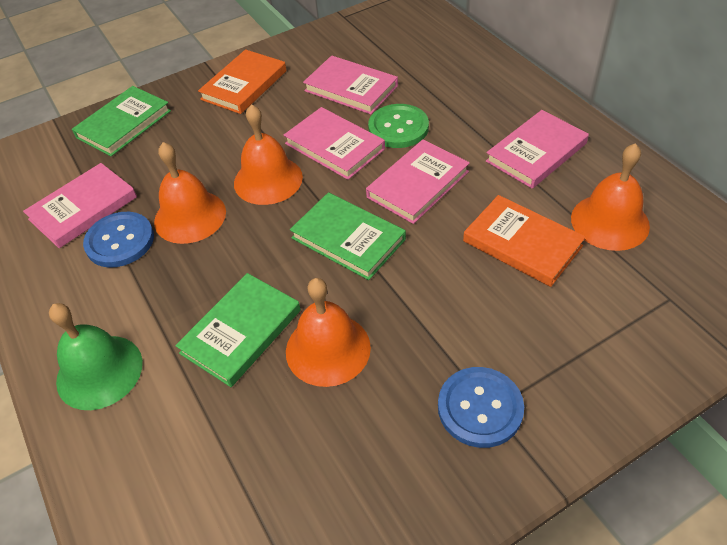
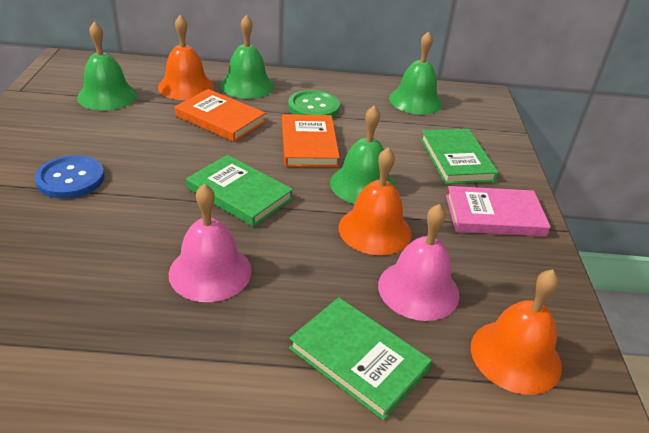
blue button: 2 -> 1
green bell: 1 -> 4
orange bell: 4 -> 3
pink bell: 0 -> 2
pink book: 5 -> 1

